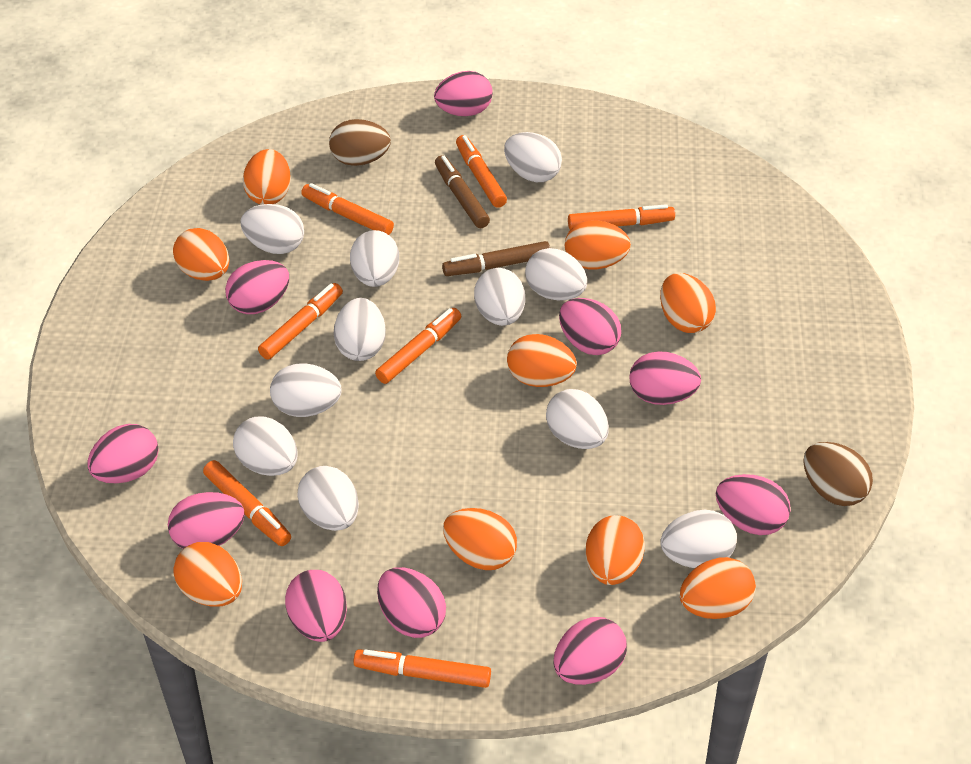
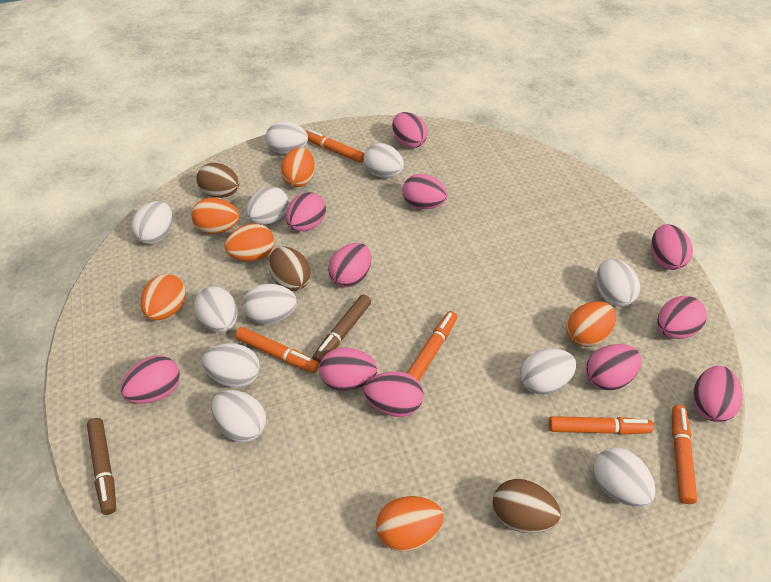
brown egg: 2 -> 3
orange egg: 9 -> 6
orange marker: 7 -> 5
pink egg: 10 -> 11

